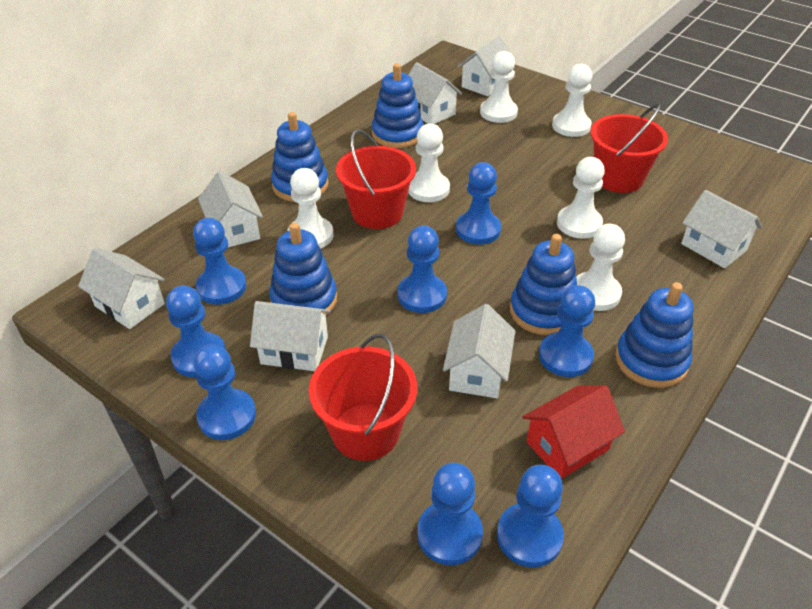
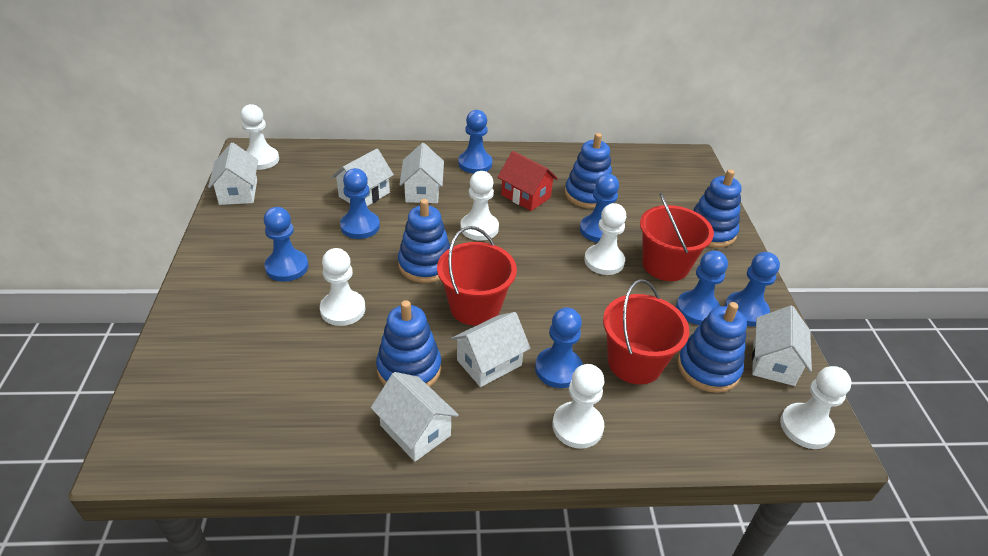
blue pawn: 8 -> 7
white house: 7 -> 6

